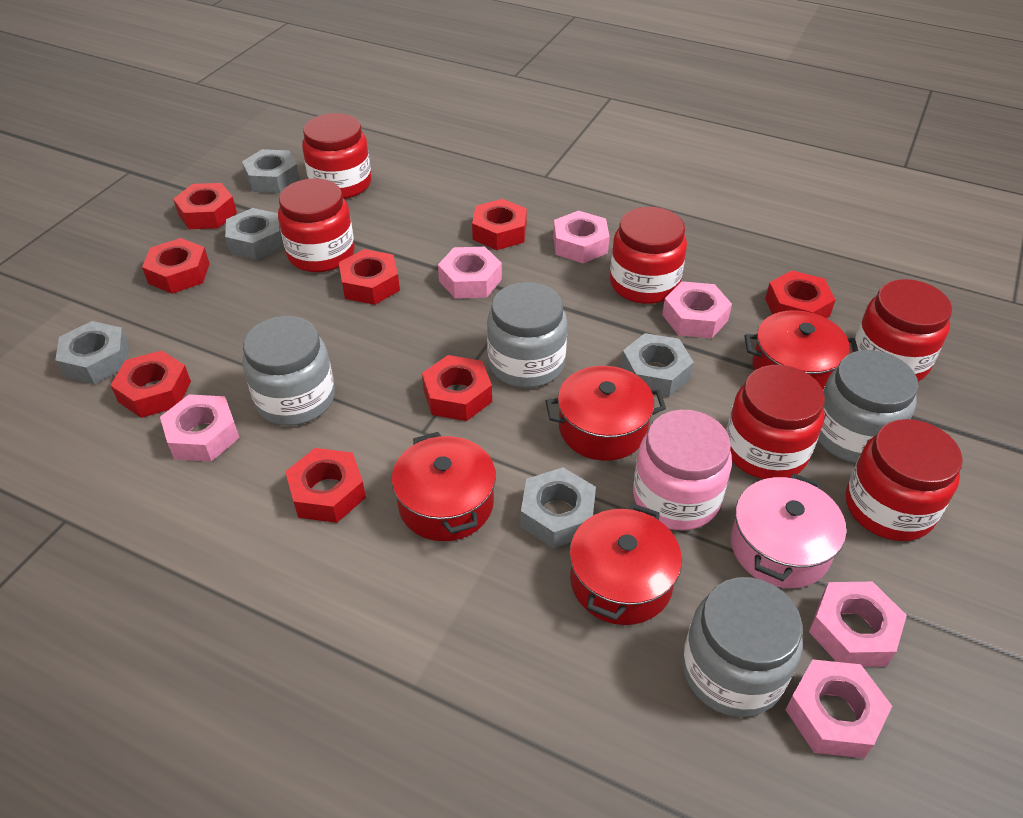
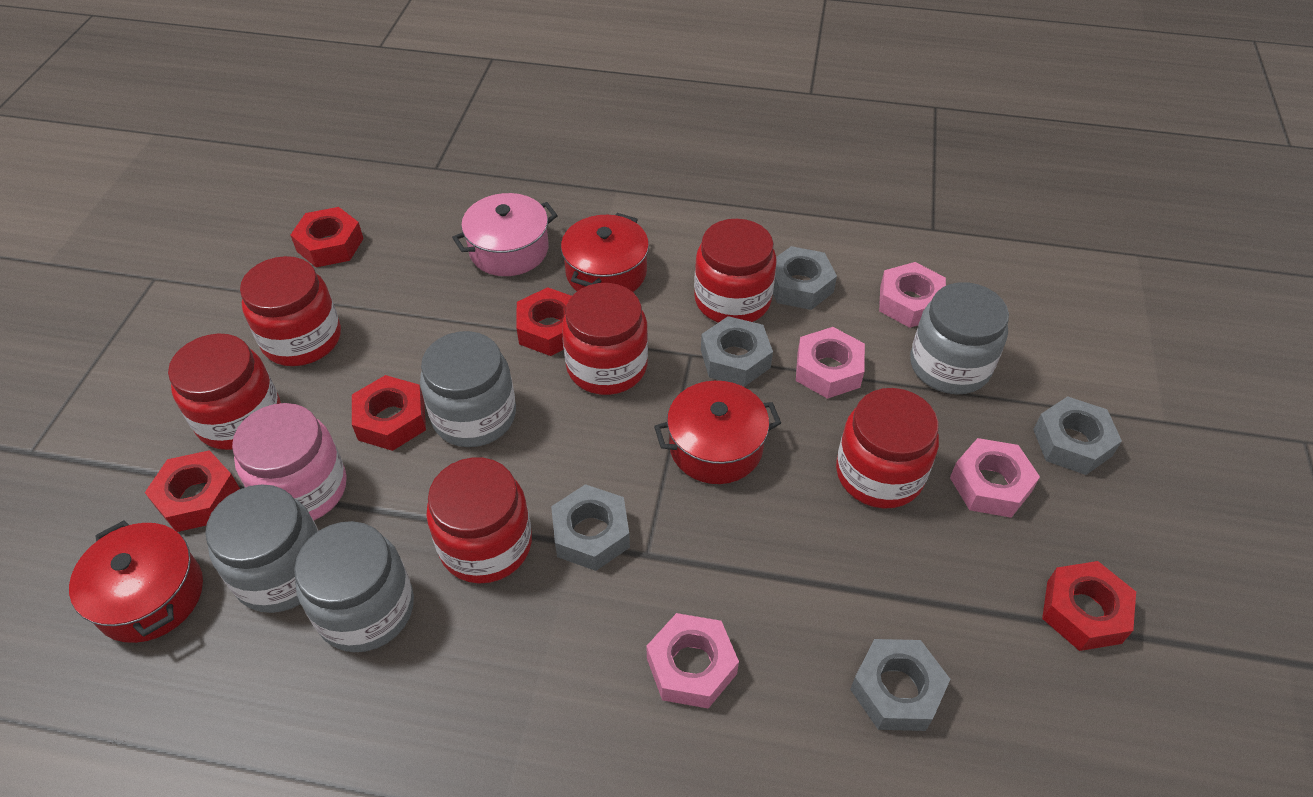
pink nut: 6 -> 4
red nut: 8 -> 5
red pot: 4 -> 3

